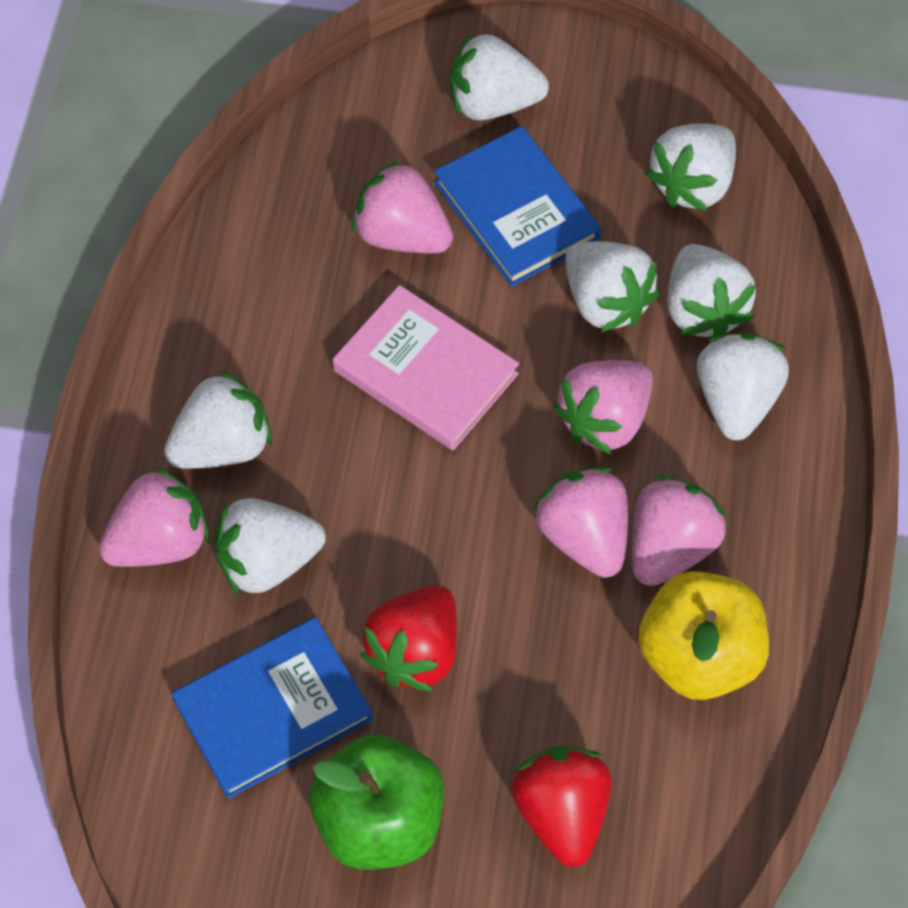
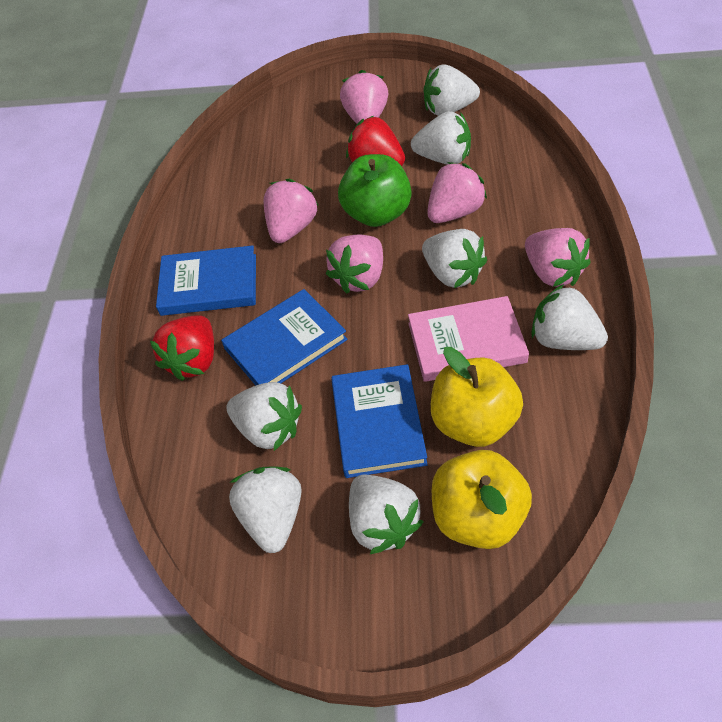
blue book: 2 -> 3
yellow apple: 1 -> 2

